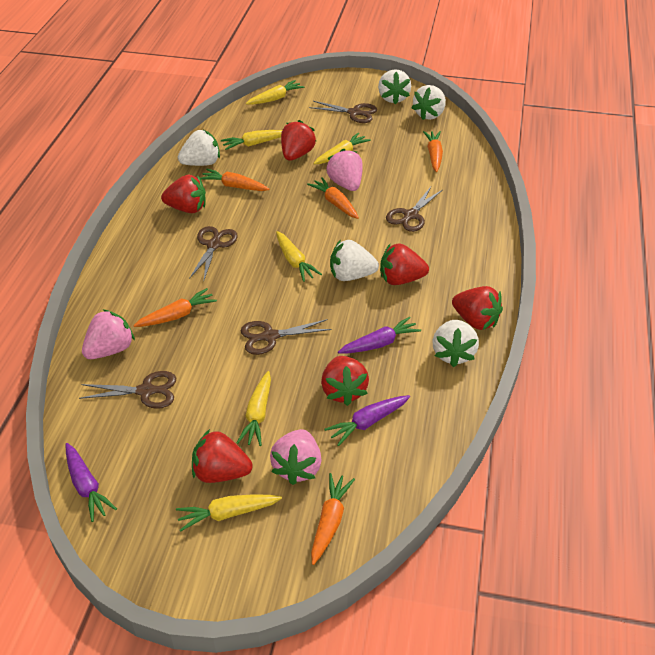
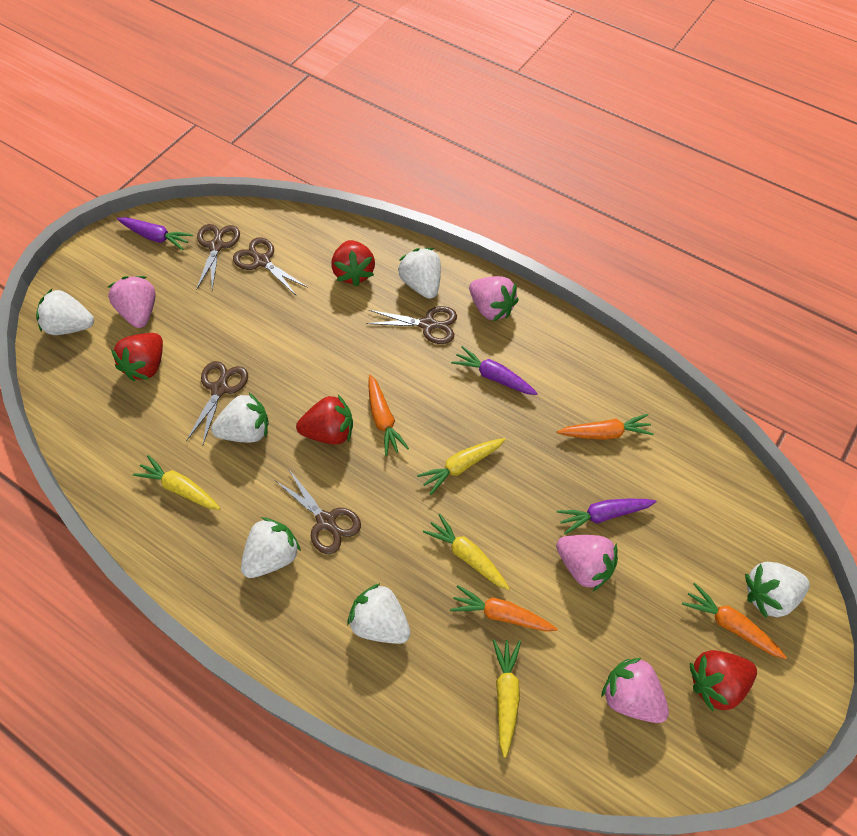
orange carrot: 5 -> 4
pink strawberry: 3 -> 4
red strawberry: 6 -> 4
white strawberry: 5 -> 6
yellow carrot: 6 -> 4

